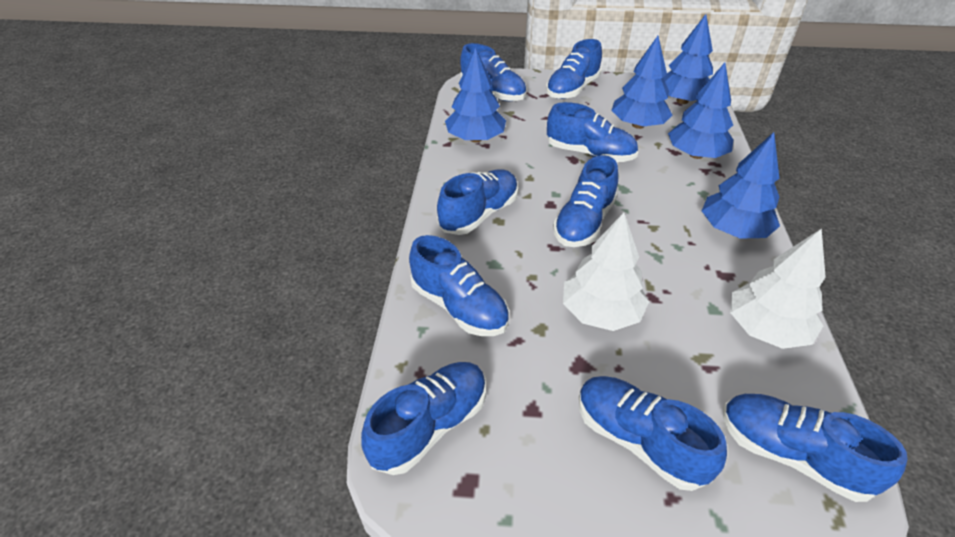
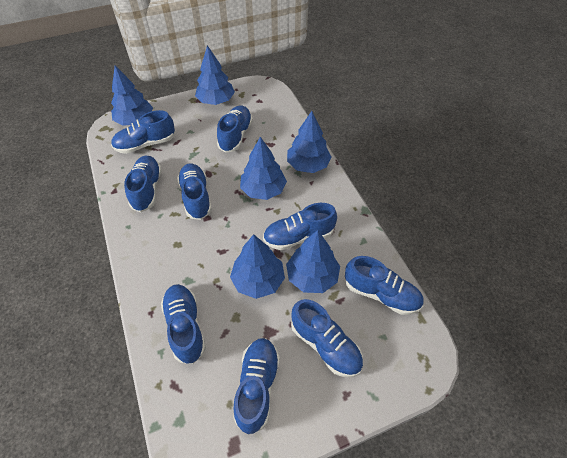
blue tree: 5 -> 6
white tree: 2 -> 0

